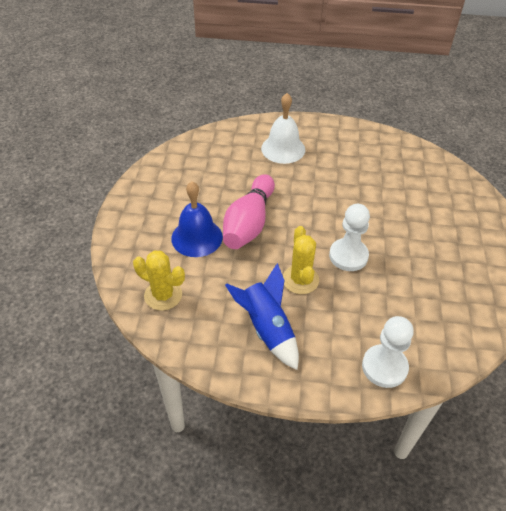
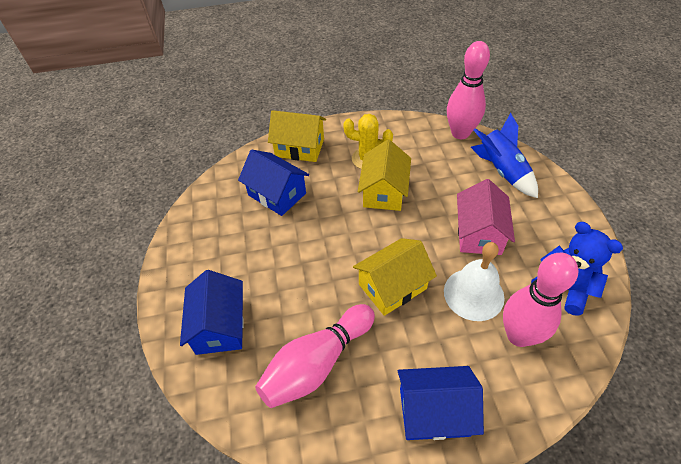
blue bell: 1 -> 0
blue house: 0 -> 3
blue teddy bear: 0 -> 1
pink bowling pin: 1 -> 3
pink house: 0 -> 1
white pawn: 2 -> 0
yellow cactus: 2 -> 1
yellow house: 0 -> 3

